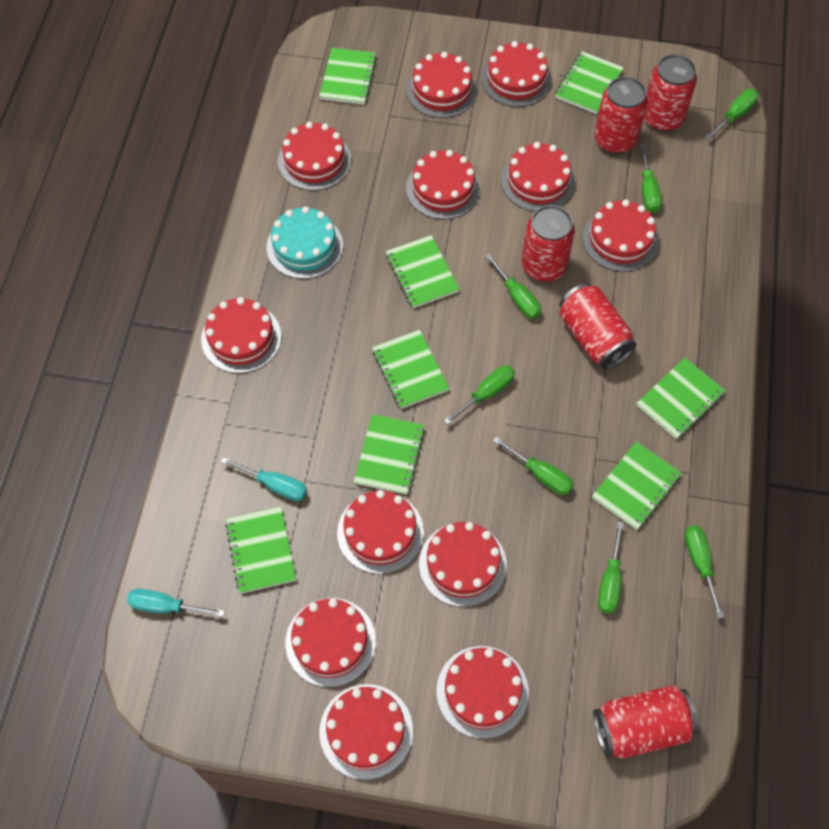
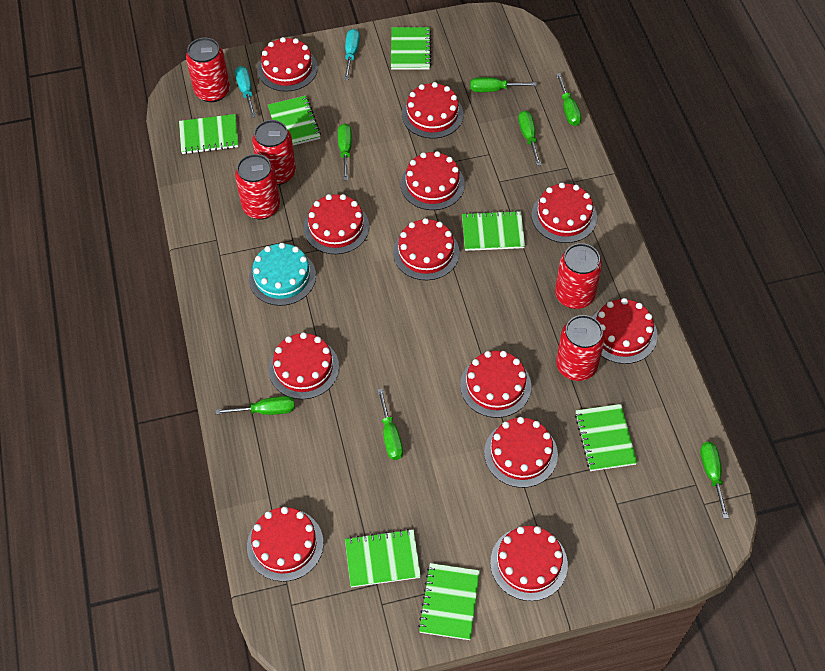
green notebook: 8 -> 7

